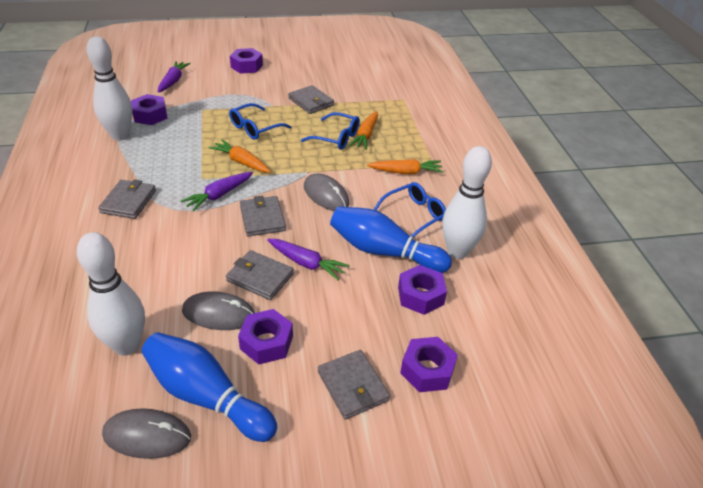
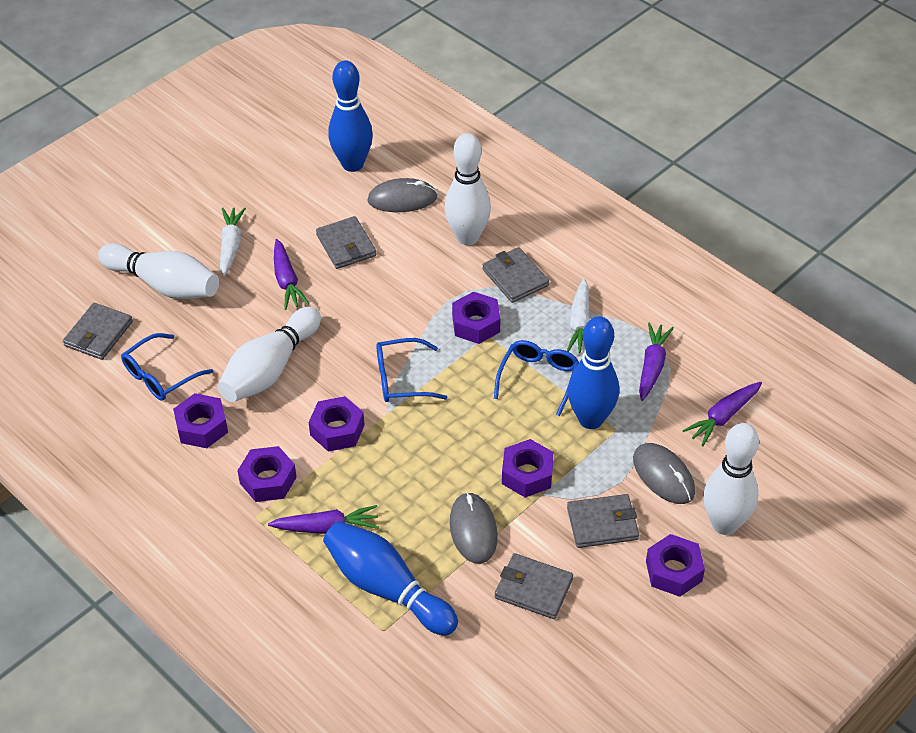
blue bowling pin: 2 -> 3
orange carrot: 3 -> 0
purple carrot: 3 -> 4
purple nut: 5 -> 6
white bowling pin: 3 -> 4
white carrot: 0 -> 2

